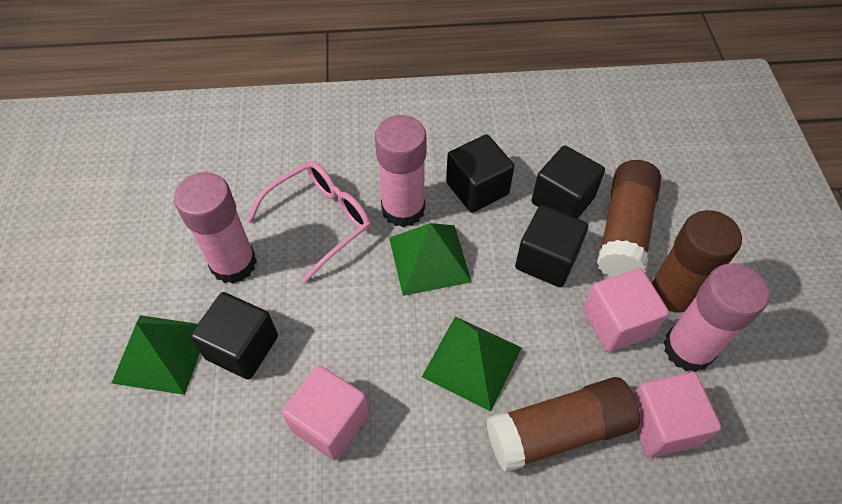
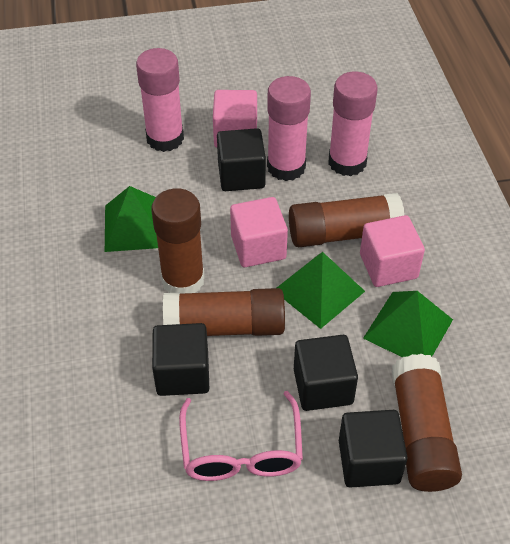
brown glue stick: 3 -> 4

